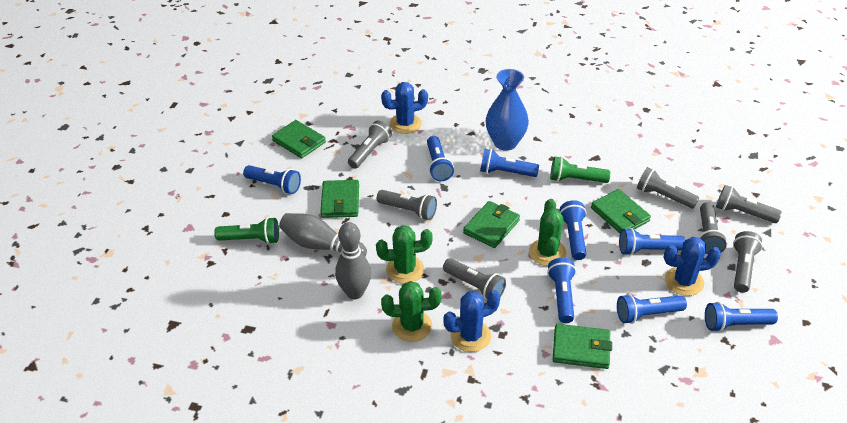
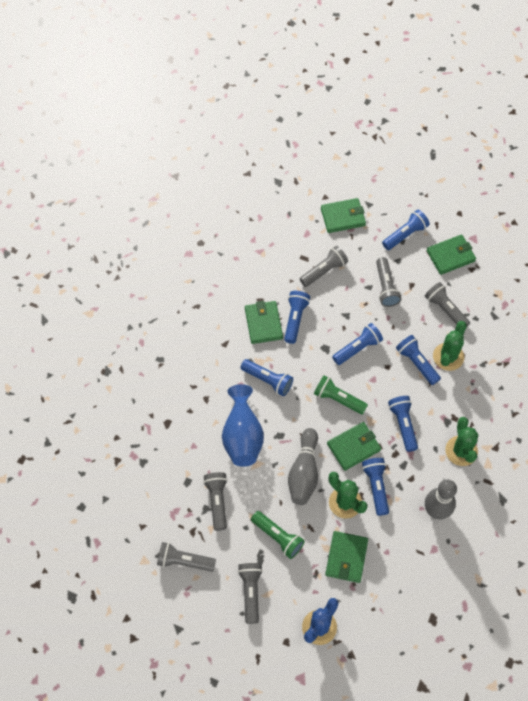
blue cactus: 3 -> 1
blue flashlight: 8 -> 7
grey flashlight: 7 -> 6

